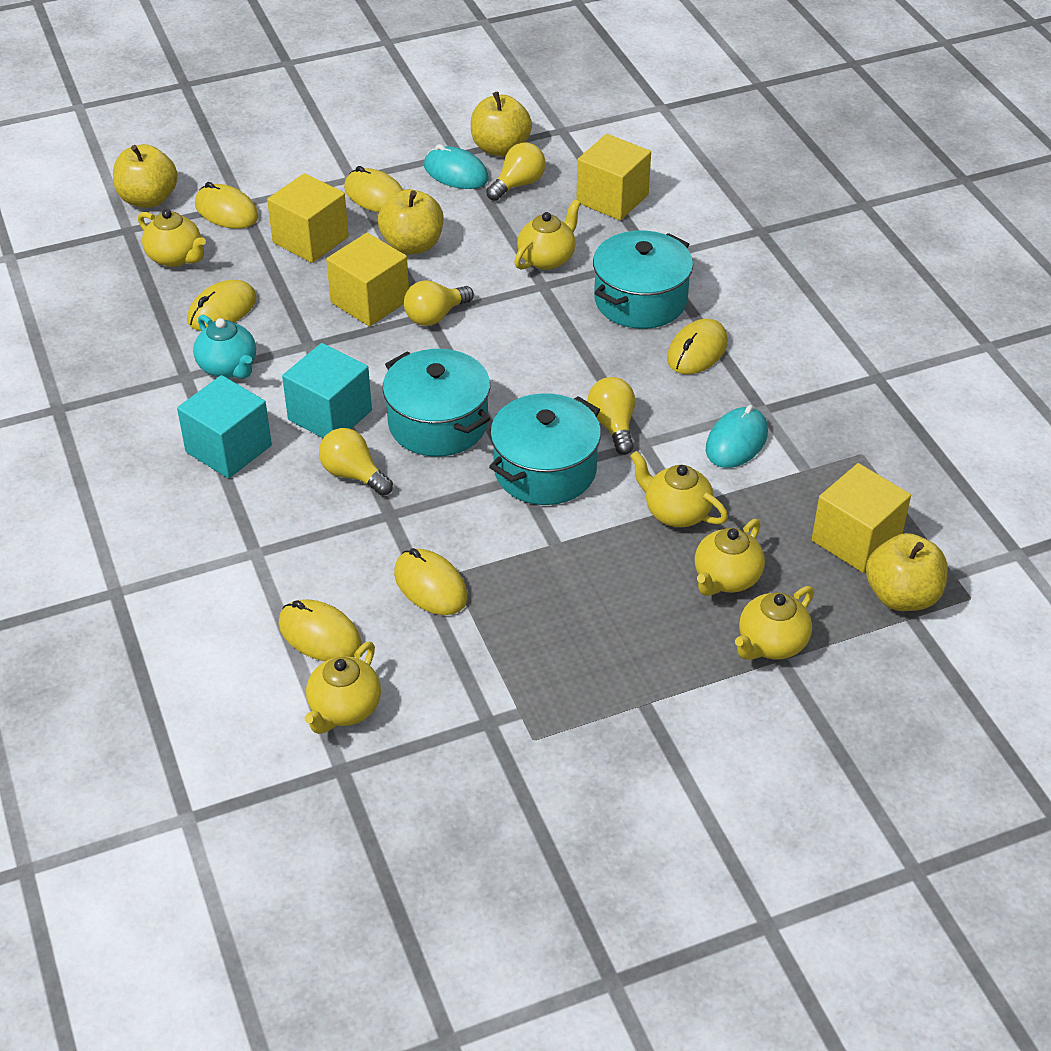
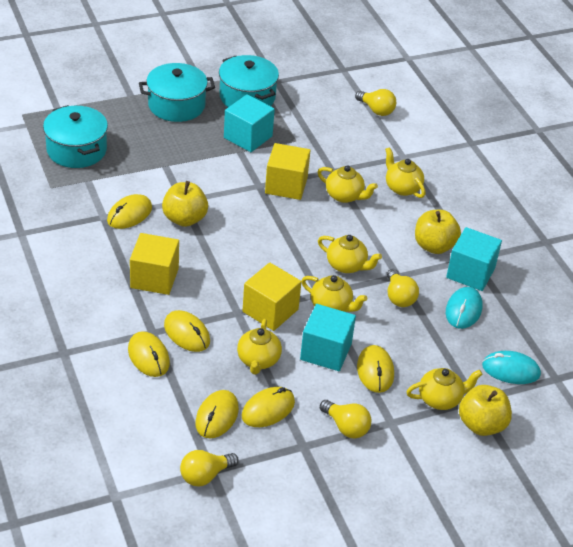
turquoise cube: 2 -> 3
turquoise teapot: 1 -> 0
yellow apple: 4 -> 3
yellow cube: 4 -> 3

